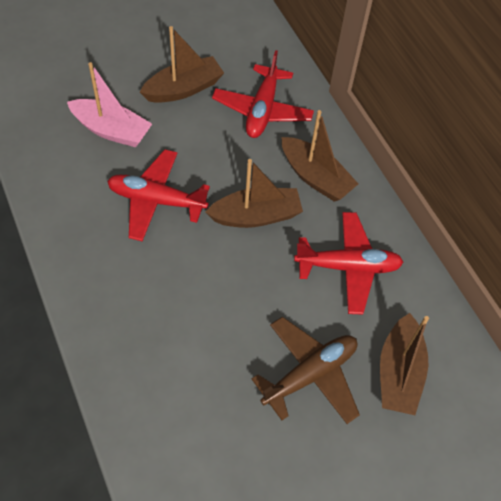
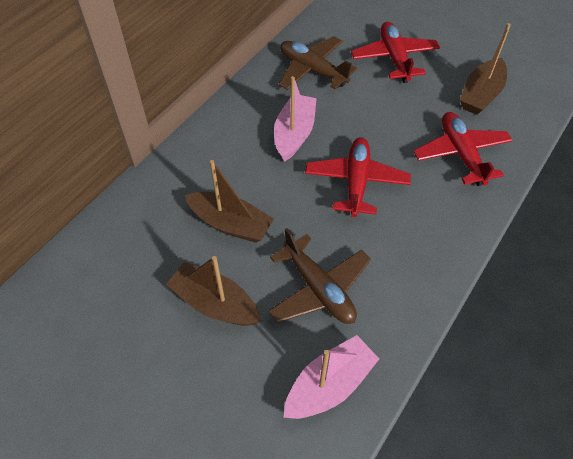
brown boat: 4 -> 3
brown plane: 1 -> 2
pink boat: 1 -> 2

